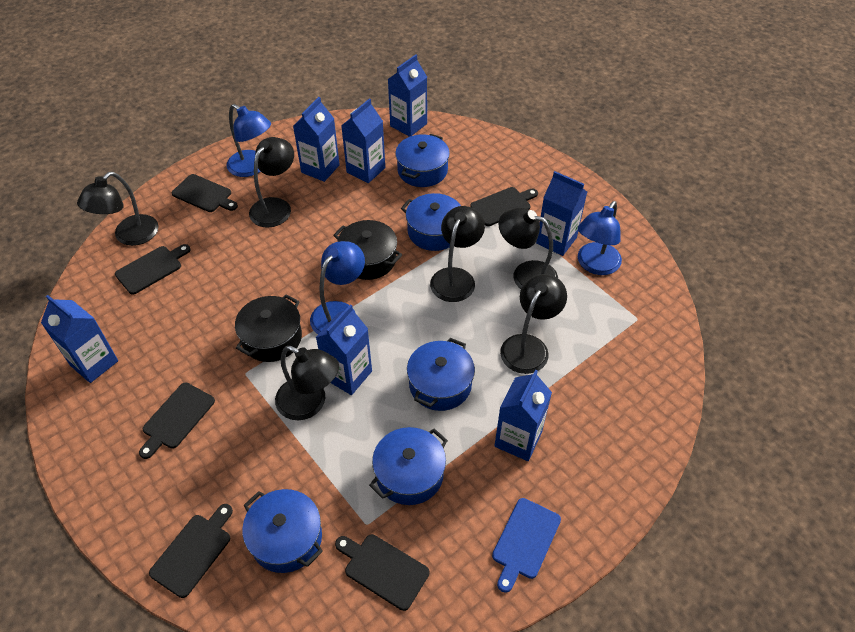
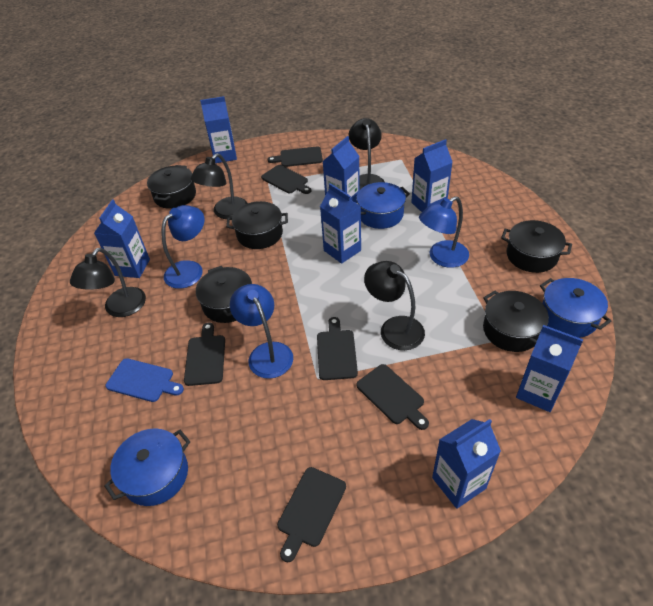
black lamp: 6 -> 4
black pot: 2 -> 5
blue pot: 5 -> 3

